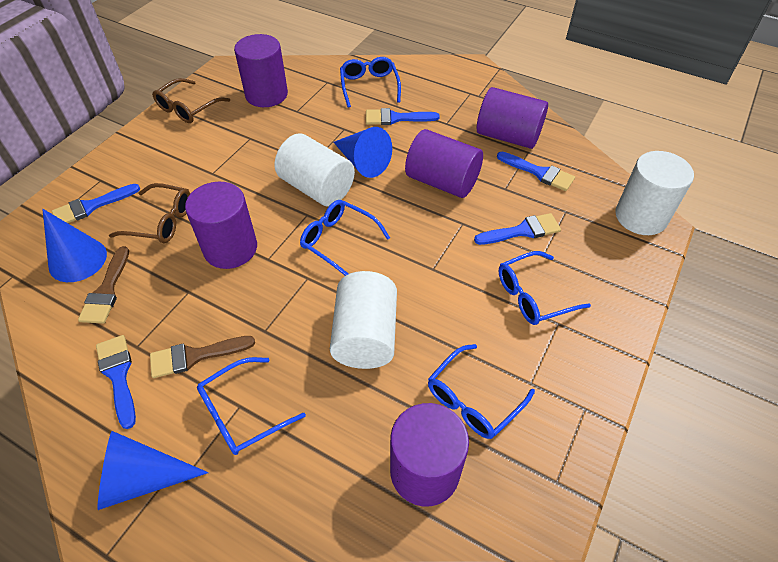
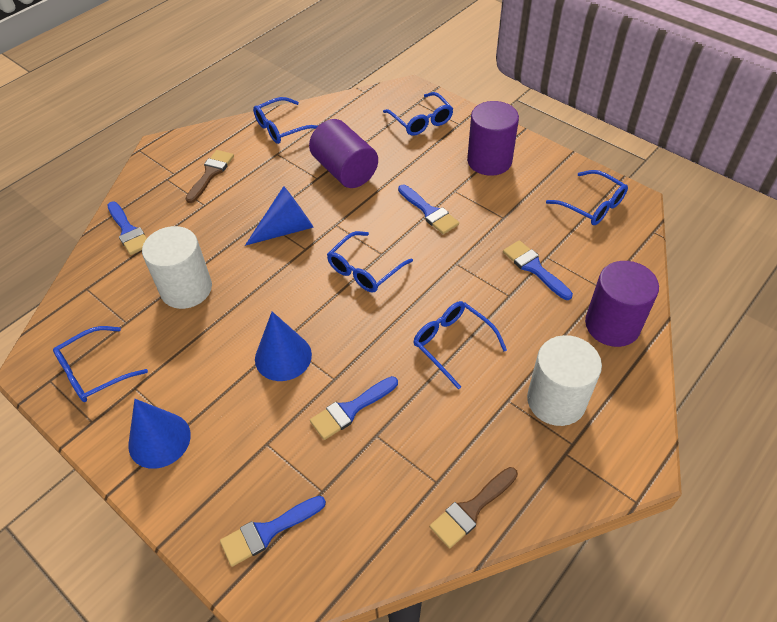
blue glasses: 5 -> 6
brown glasses: 2 -> 0
purple cylinder: 5 -> 3
white cylinder: 3 -> 2

